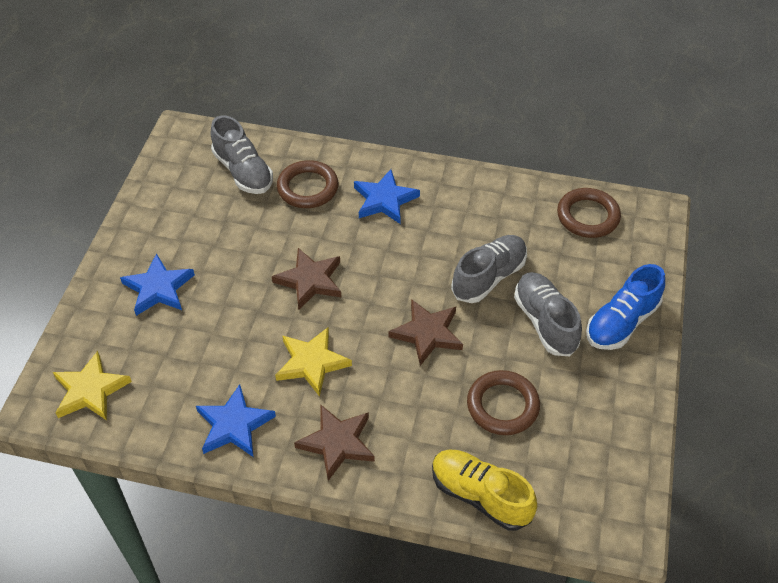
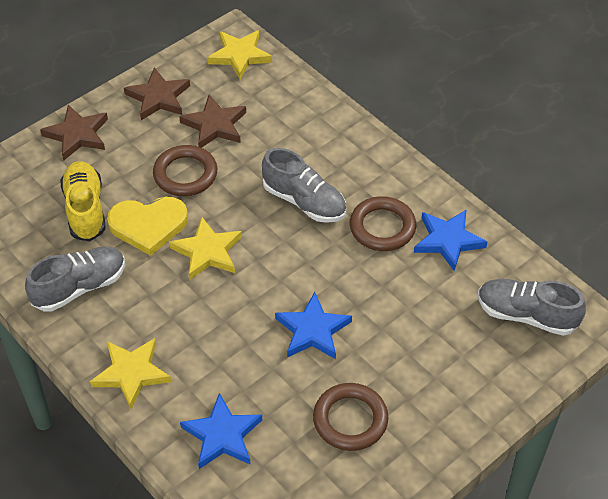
blue shoe: 1 -> 0
yellow heart: 0 -> 1
yellow star: 2 -> 3

